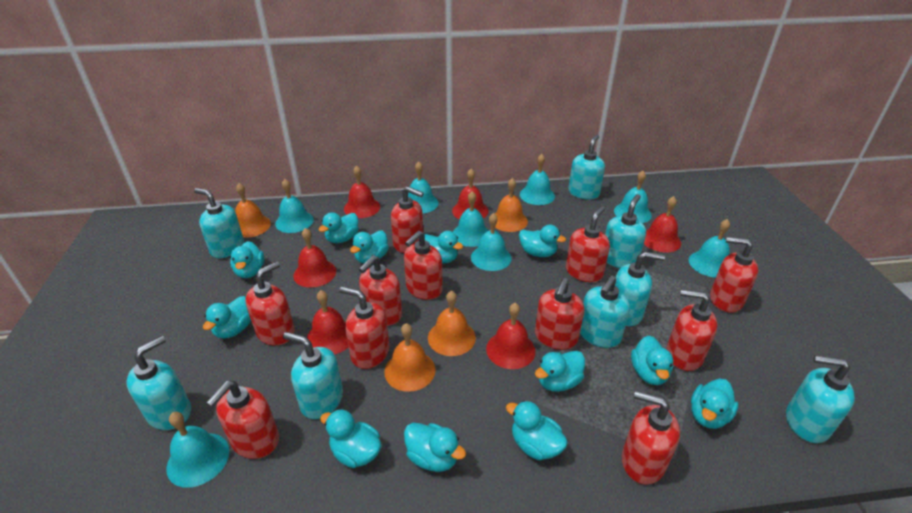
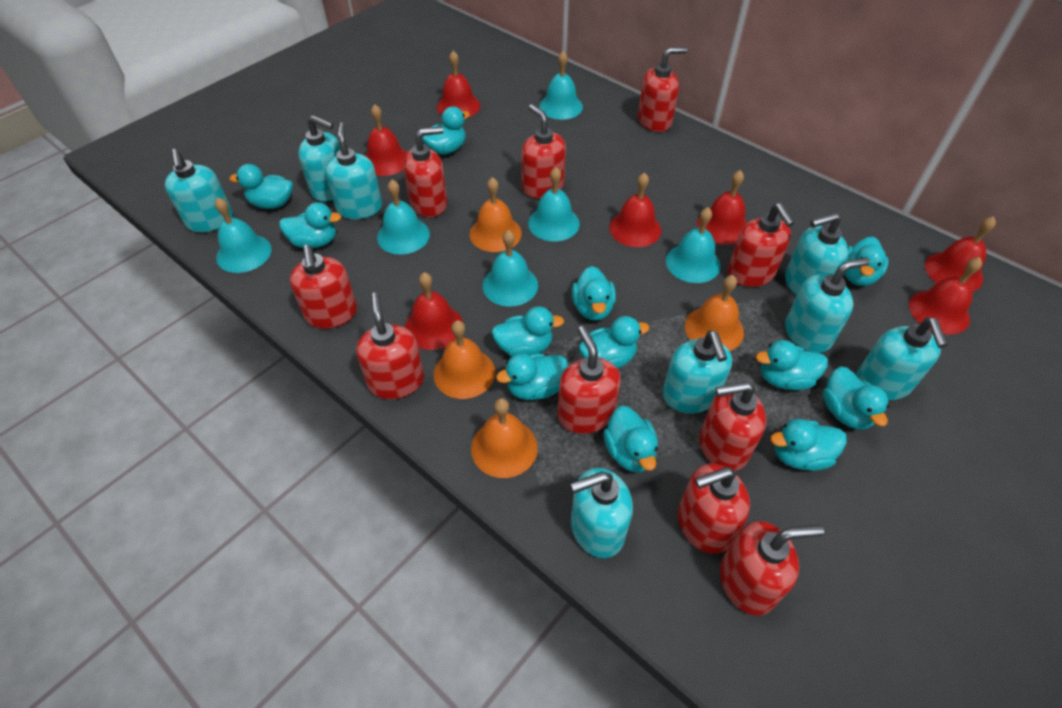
red bell: 6 -> 7
red soap dispenser: 11 -> 10
turquoise bell: 8 -> 6

